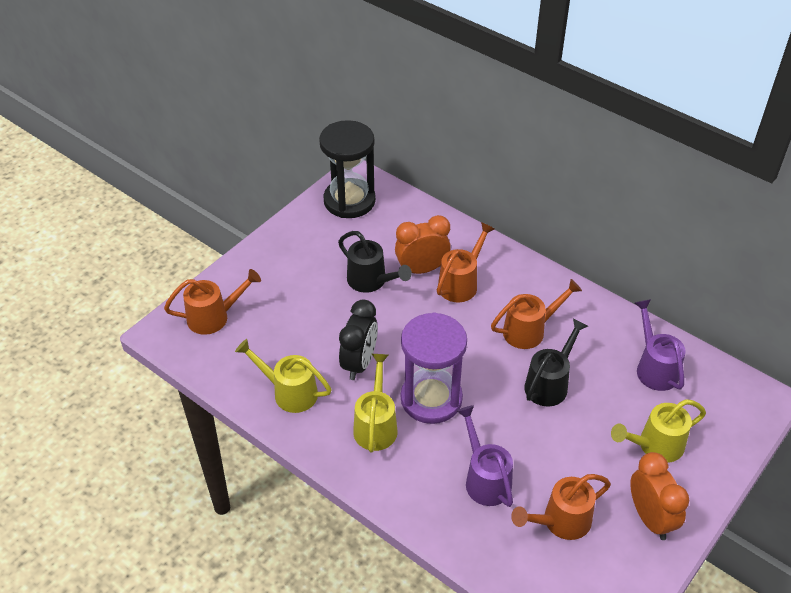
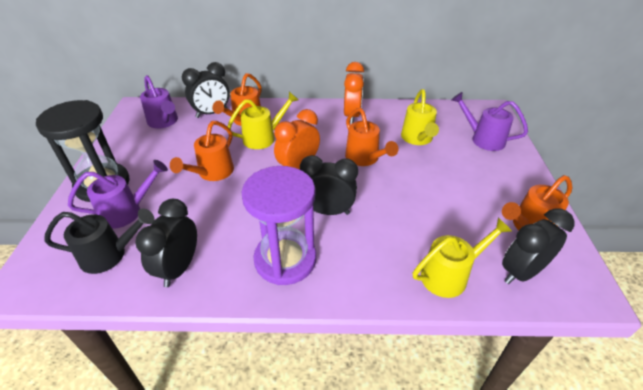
black clock: 1 -> 4
black watering can: 2 -> 1
purple watering can: 2 -> 3

